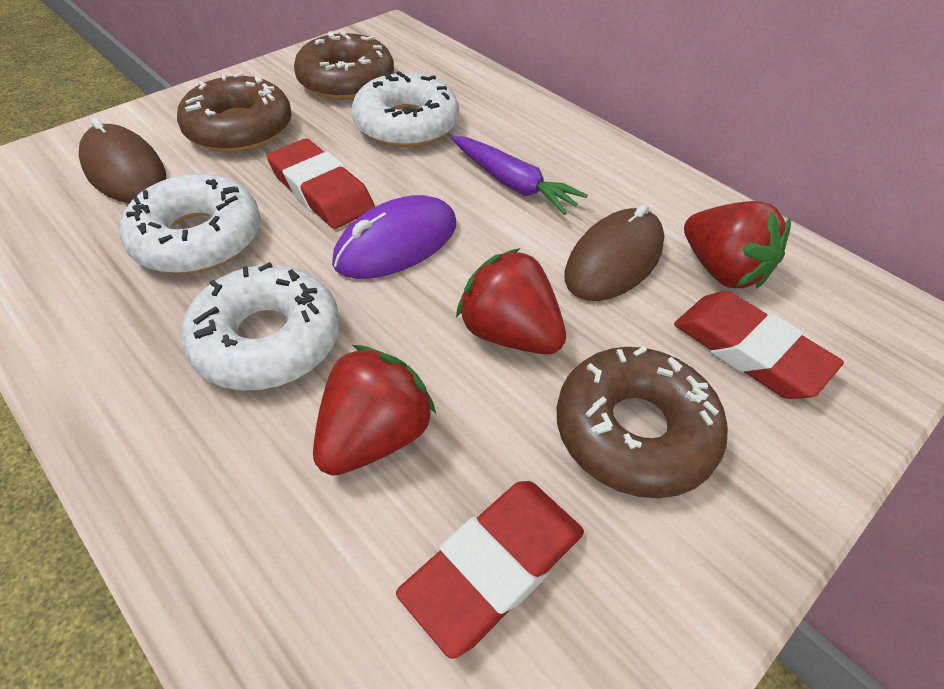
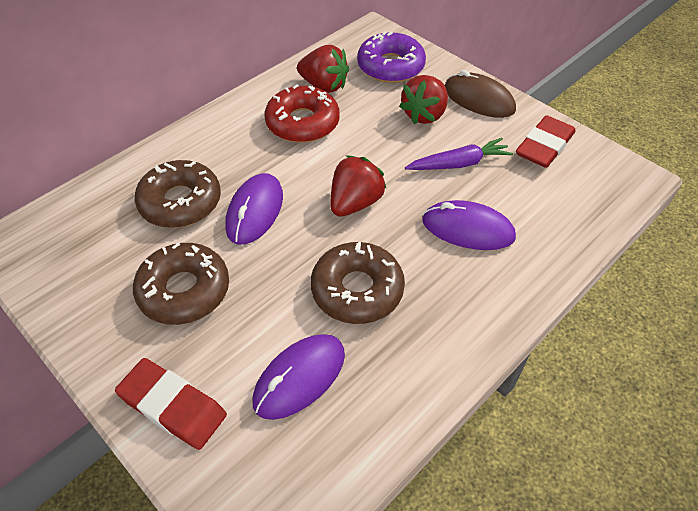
brown mouse: 2 -> 1
purple donut: 0 -> 1
purple mouse: 1 -> 3
red donut: 0 -> 1
red eraser: 3 -> 2
white donut: 3 -> 0

